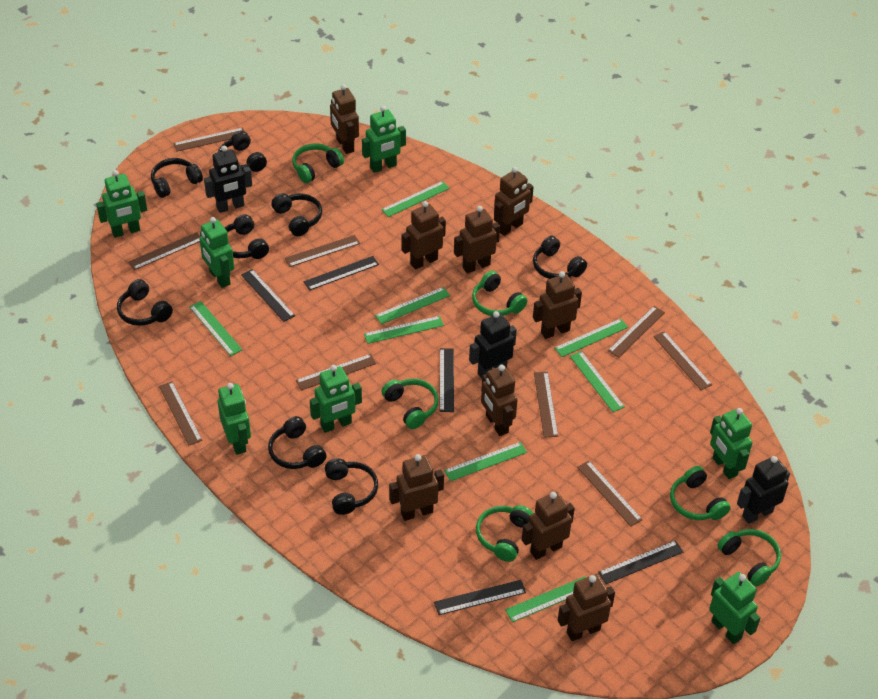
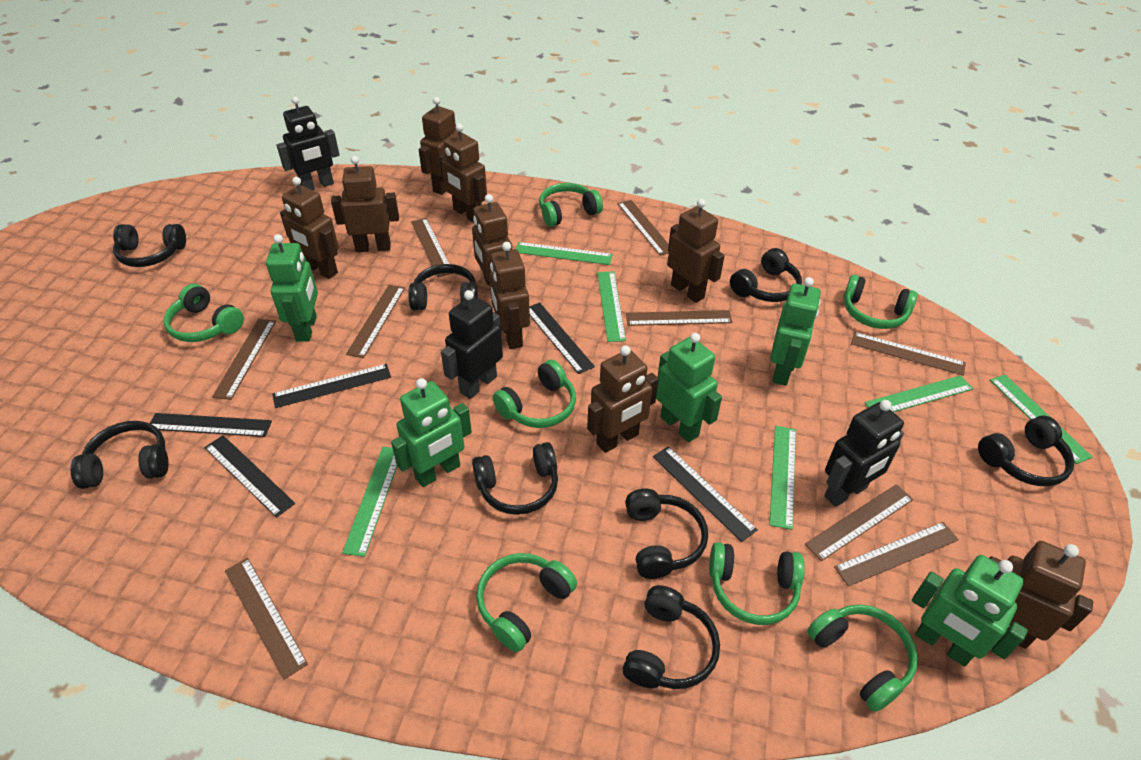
green headphones: 6 -> 7
green robot: 7 -> 5
green ruler: 8 -> 6

